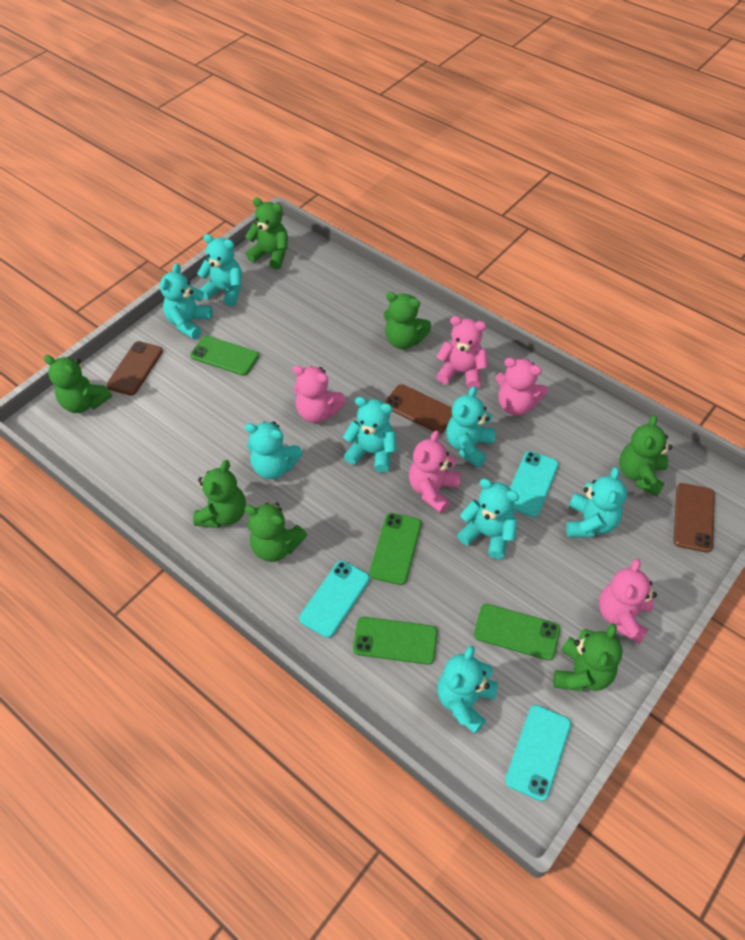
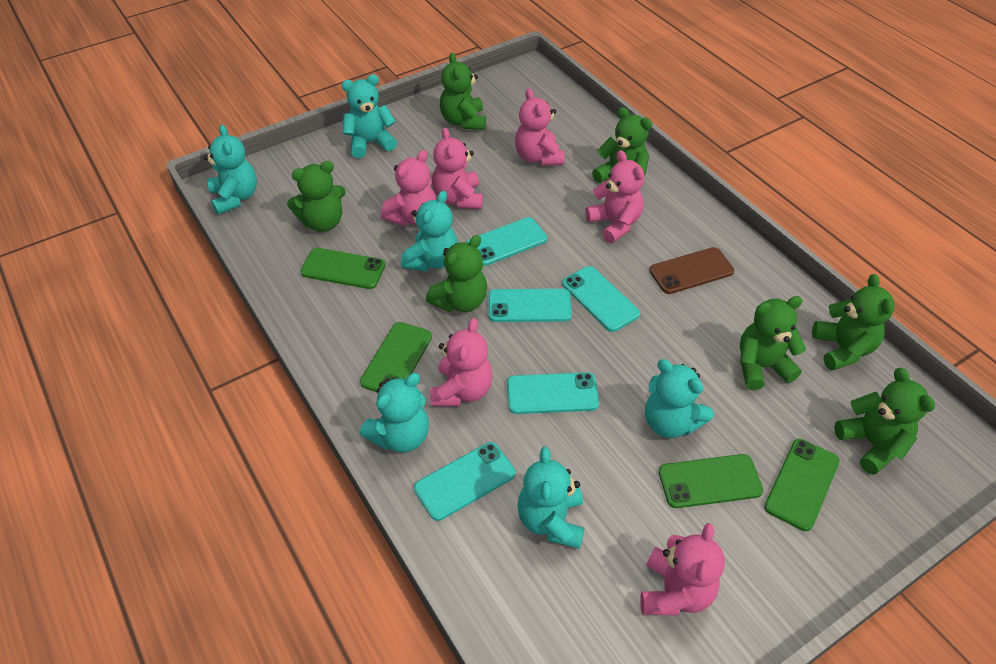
brown phone: 3 -> 1
pink teddy bear: 5 -> 6
turquoise phone: 3 -> 5
turquoise teddy bear: 8 -> 6

